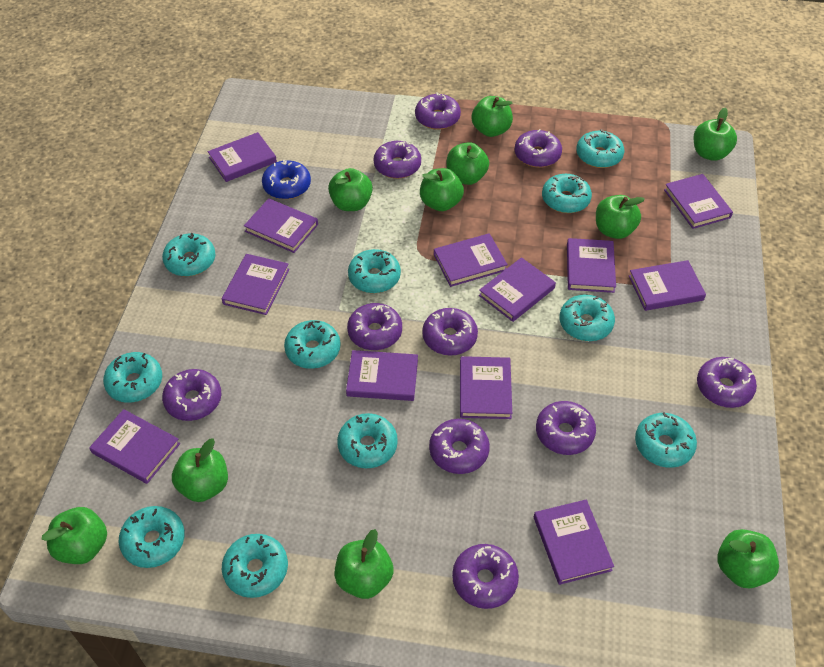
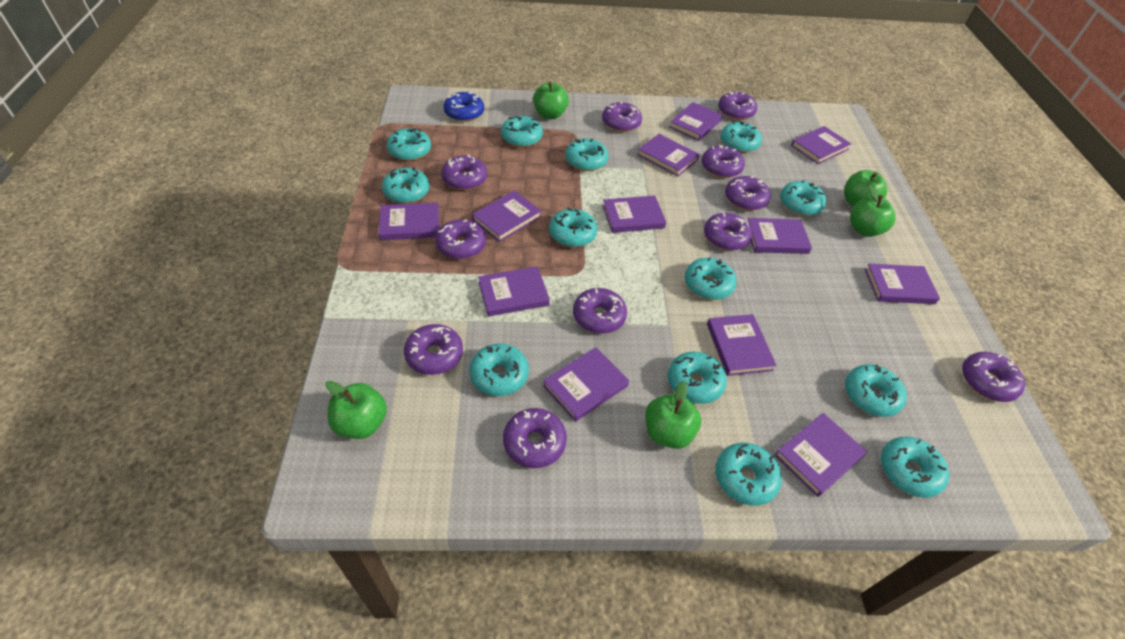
green apple: 10 -> 5
purple donut: 10 -> 11
turquoise donut: 11 -> 13

